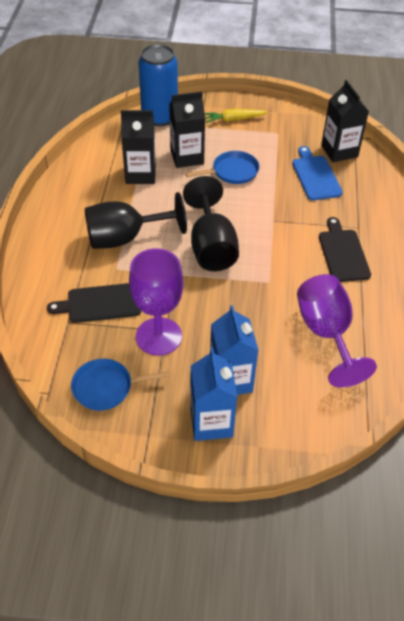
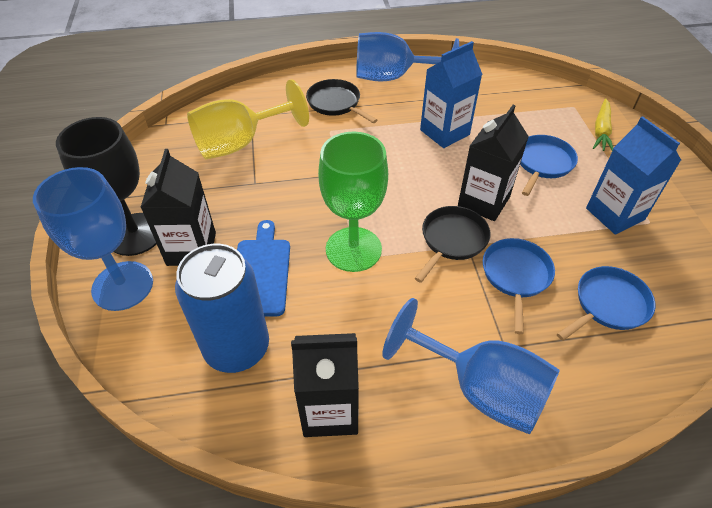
black cutting board: 2 -> 0
black goblet: 2 -> 1
black pan: 0 -> 2
blue goblet: 0 -> 3
blue pan: 2 -> 3
green goblet: 0 -> 1
purple goblet: 2 -> 0
yellow goblet: 0 -> 1

